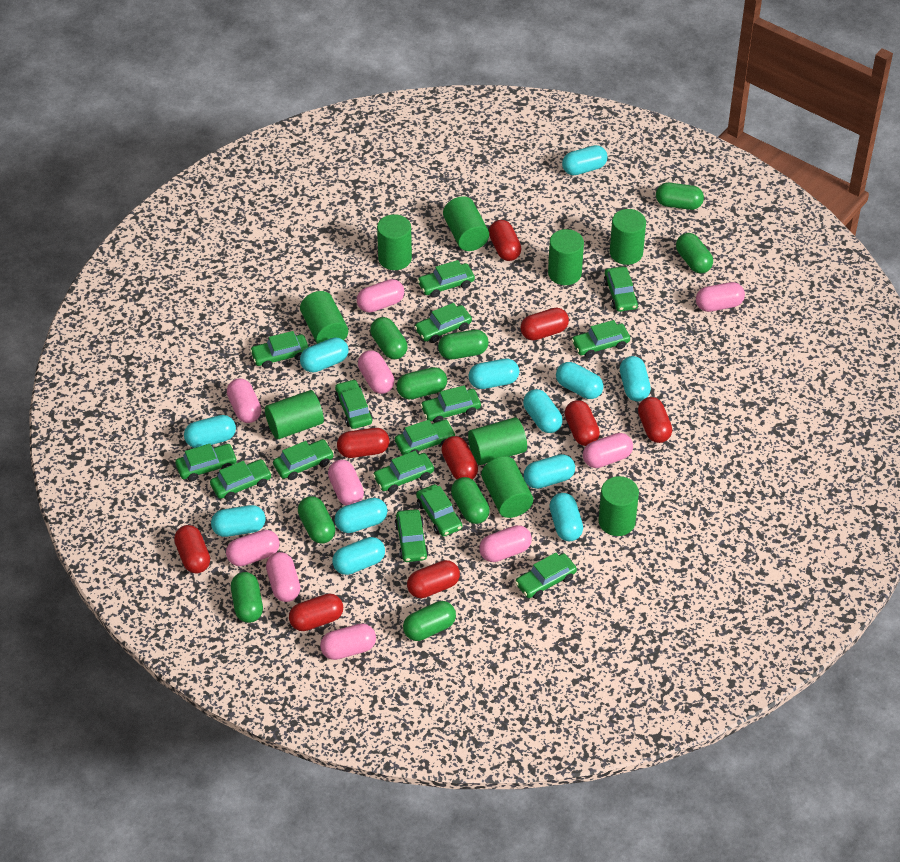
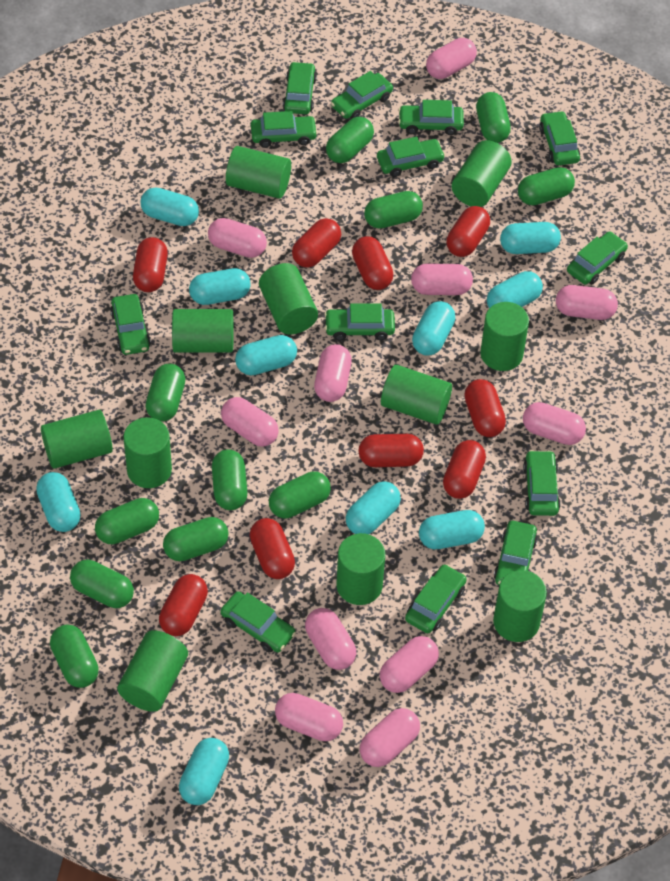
green capsule: 9 -> 11
green car: 15 -> 13
green cylinder: 9 -> 11
pink capsule: 10 -> 11
turquoise capsule: 12 -> 10

